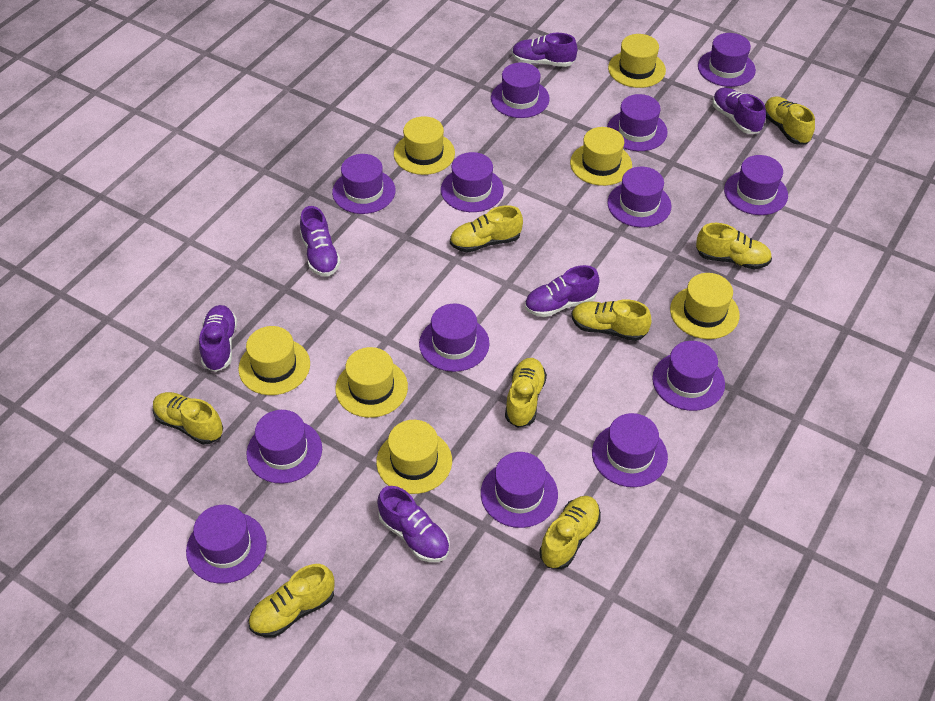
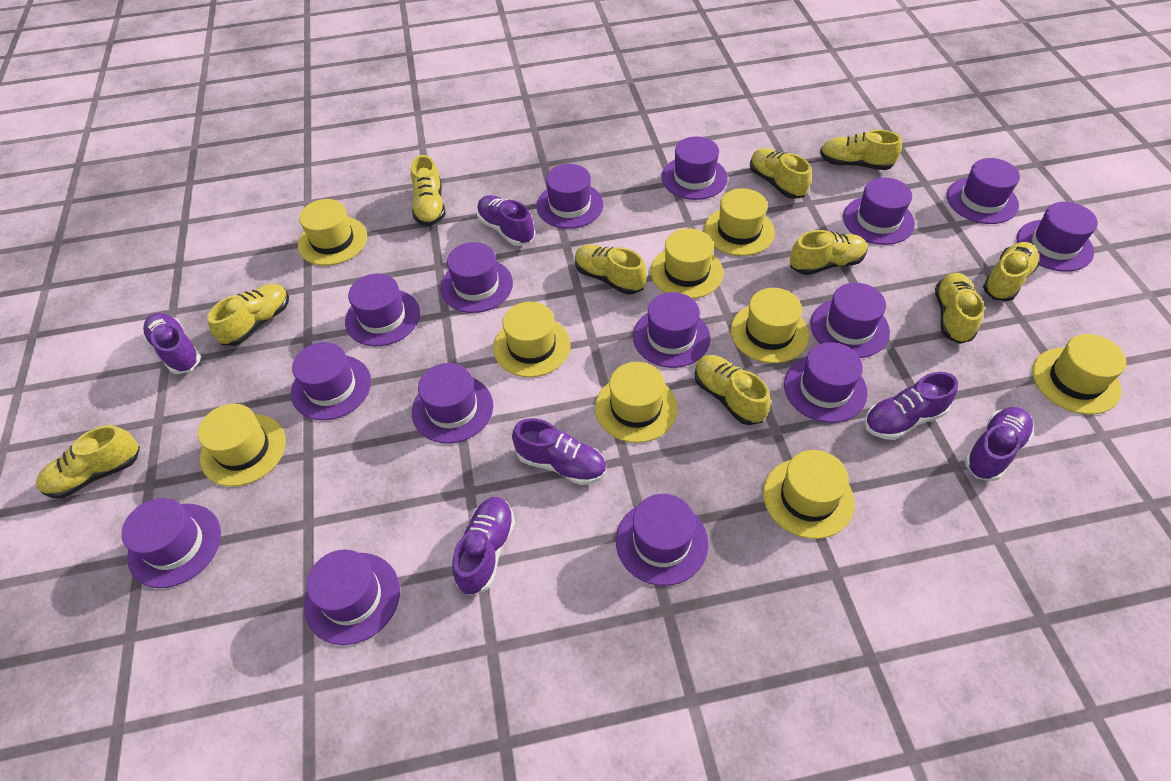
purple hat: 13 -> 15
yellow hat: 7 -> 9
yellow shoe: 8 -> 10

